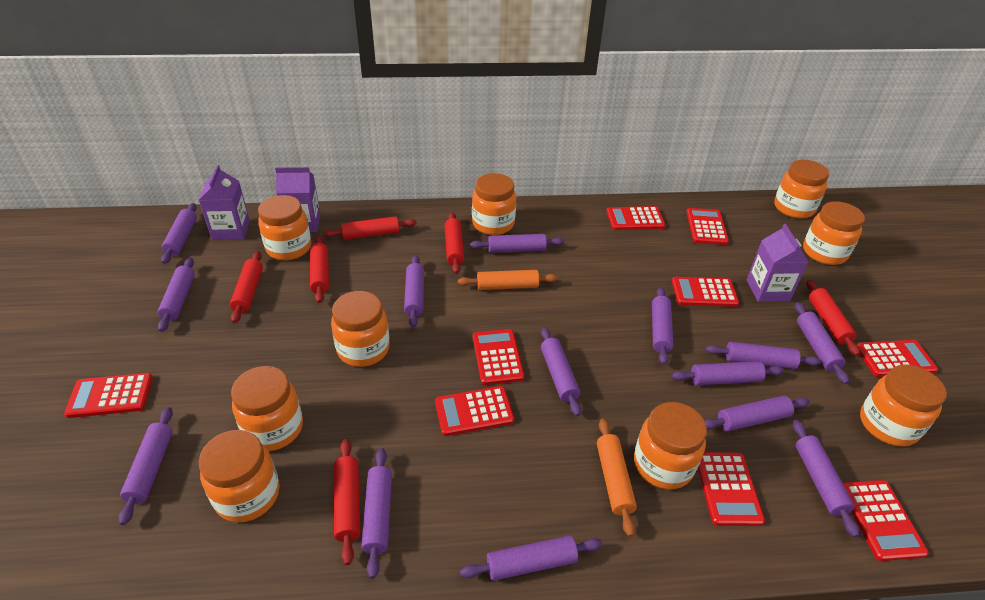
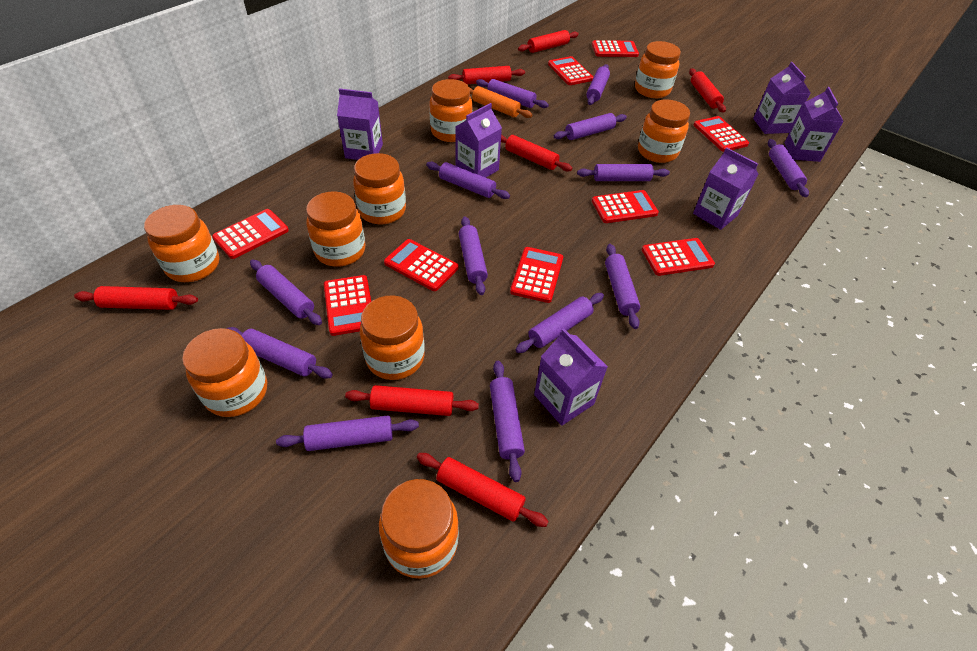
orange rolling pin: 2 -> 1
purple carton: 3 -> 6
purple rolling pin: 14 -> 13
red rolling pin: 6 -> 7

